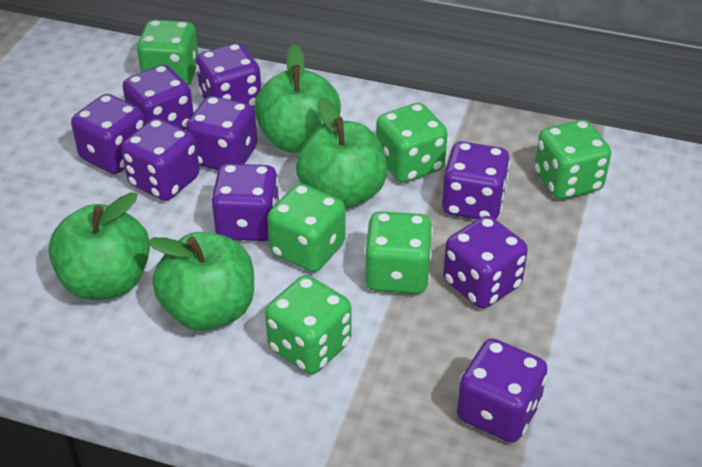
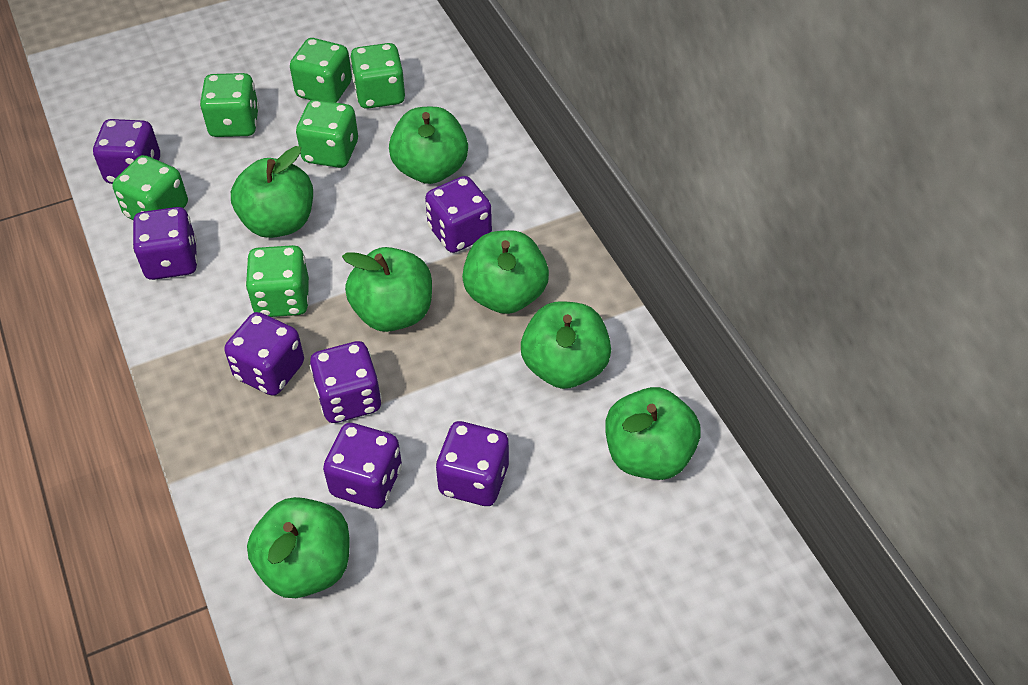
green apple: 4 -> 7
purple dice: 9 -> 7

